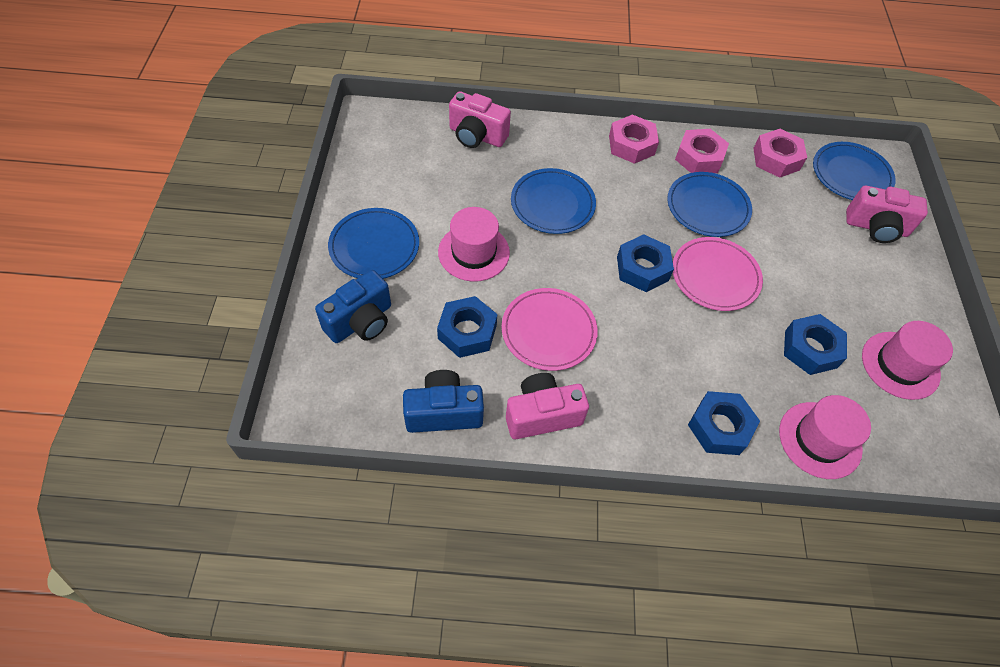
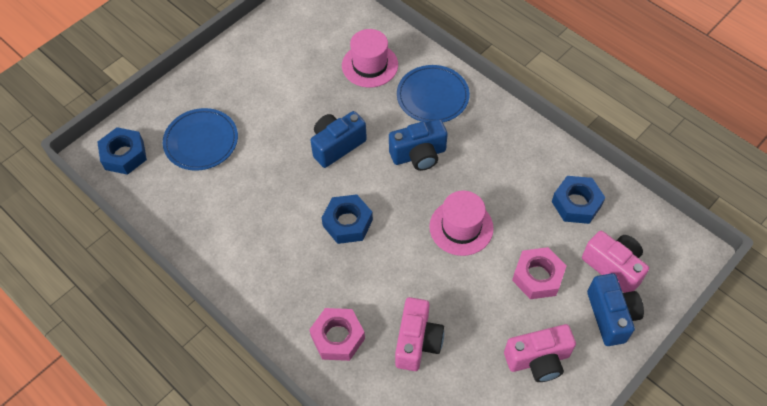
blue camera: 2 -> 3
blue nut: 4 -> 3
blue plate: 4 -> 2
pink hat: 3 -> 2
pink nut: 3 -> 2
pink plate: 2 -> 0

